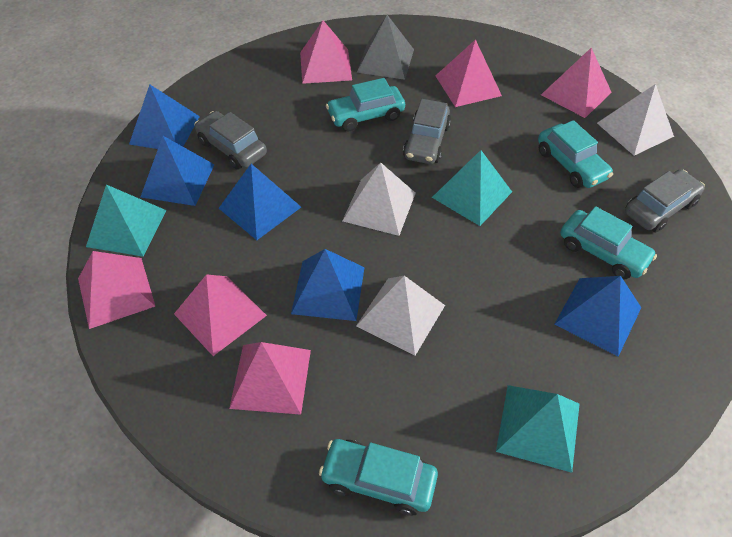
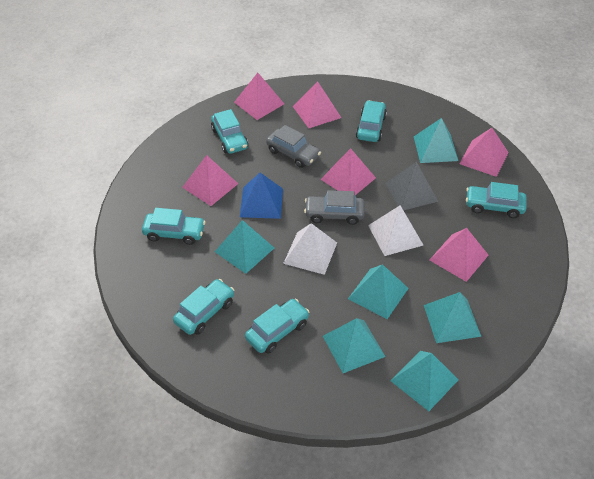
blue pyramid: 5 -> 1
grey car: 3 -> 2
turquoise car: 4 -> 6
turquoise pyramid: 3 -> 6
white pyramid: 3 -> 2

